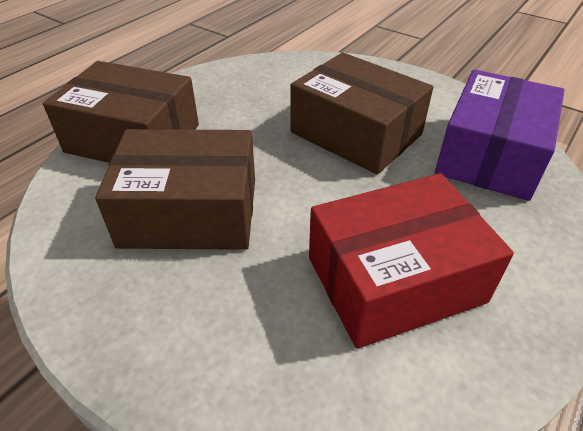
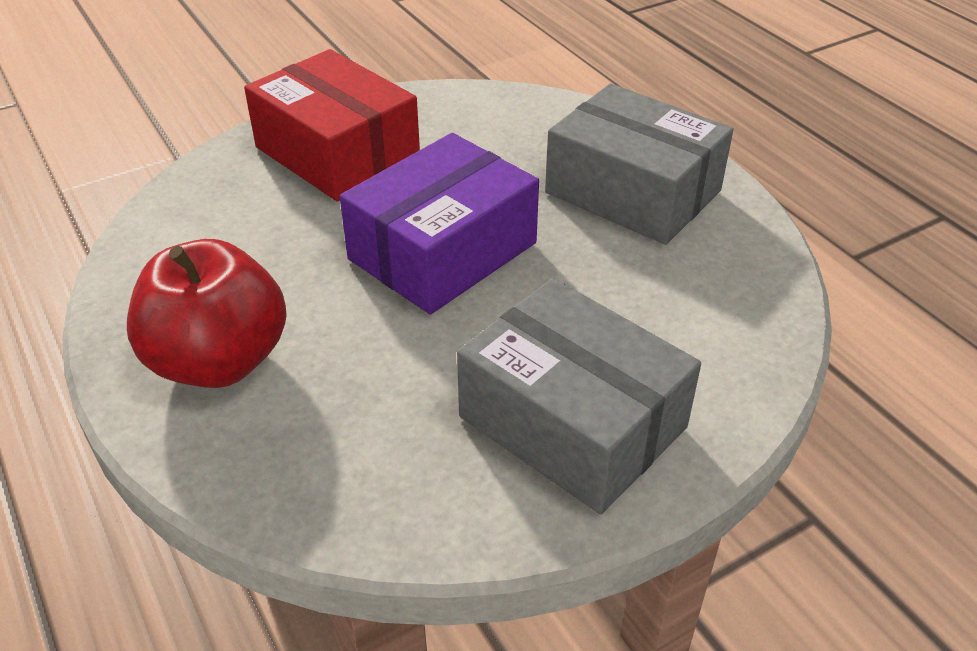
brown box: 3 -> 0
grey box: 0 -> 2
red apple: 0 -> 1

